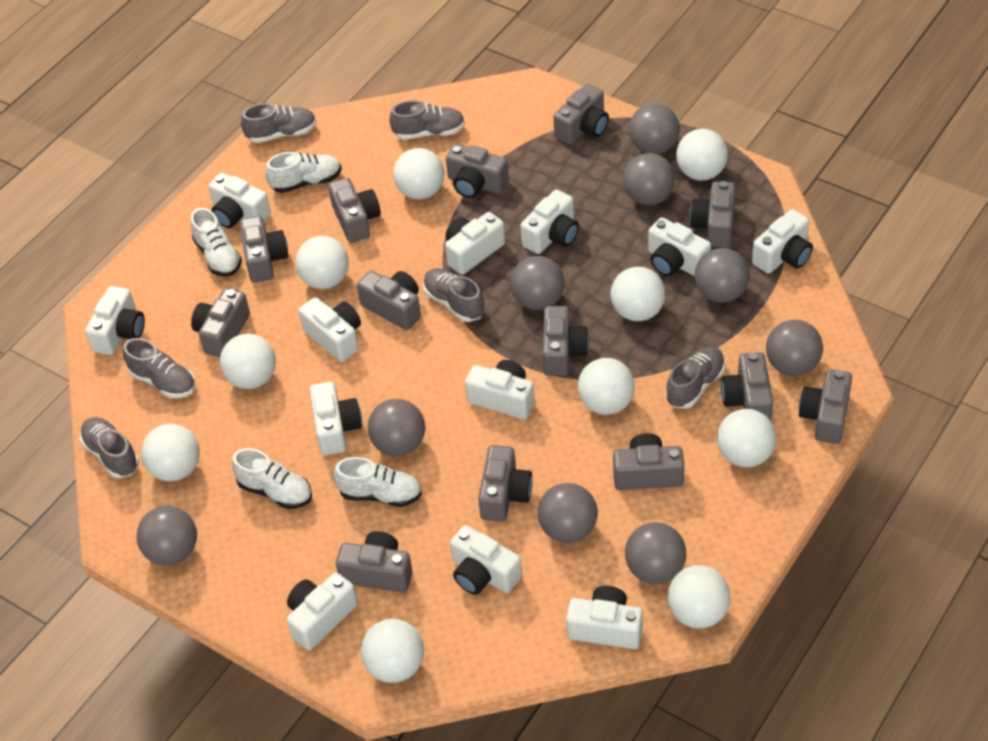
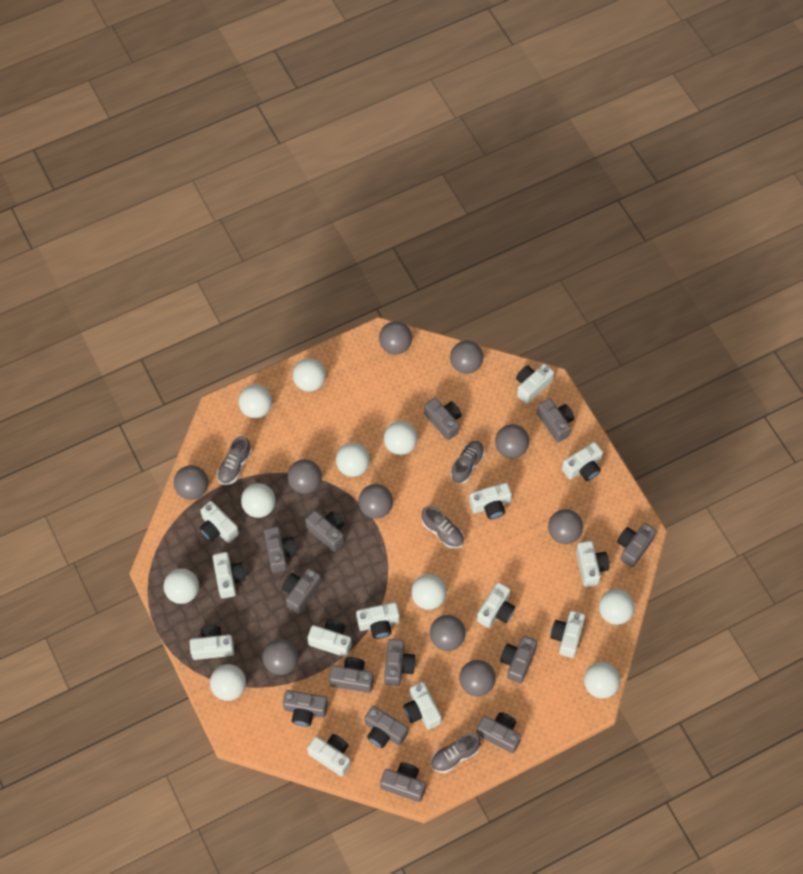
grey ball: 9 -> 10
grey shoe: 6 -> 4
white camera: 12 -> 13
white shoe: 4 -> 0

